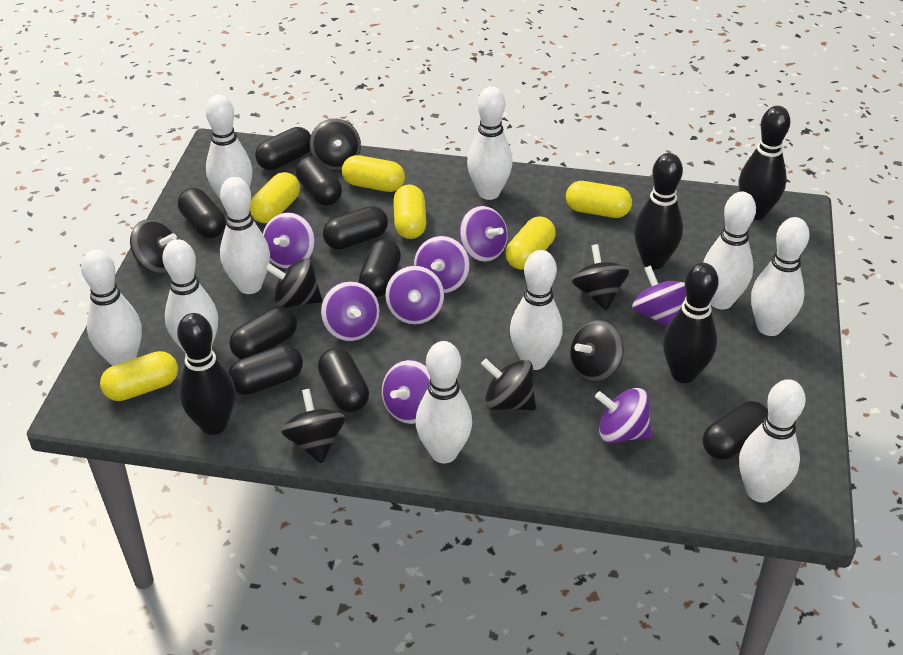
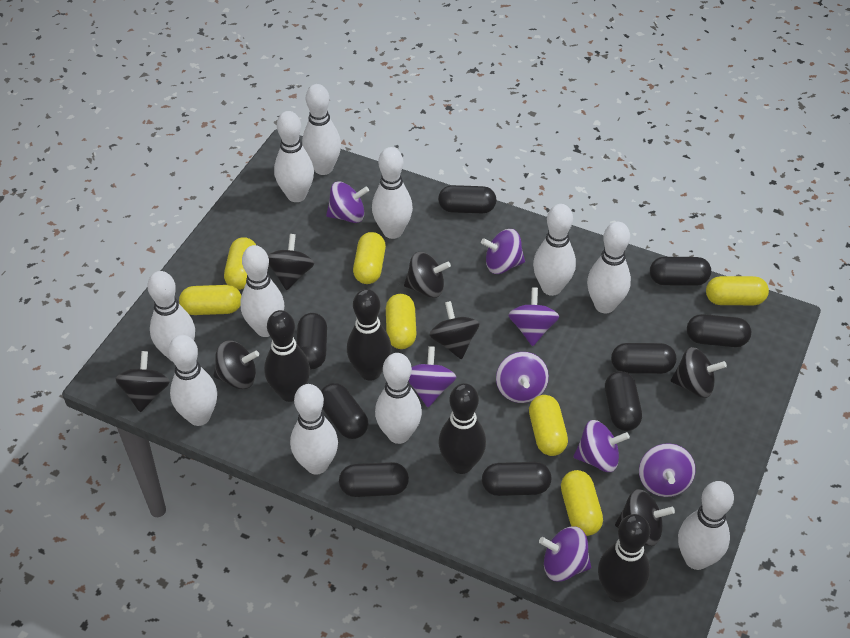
white bowling pin: 10 -> 11
yellow capsule: 6 -> 7

